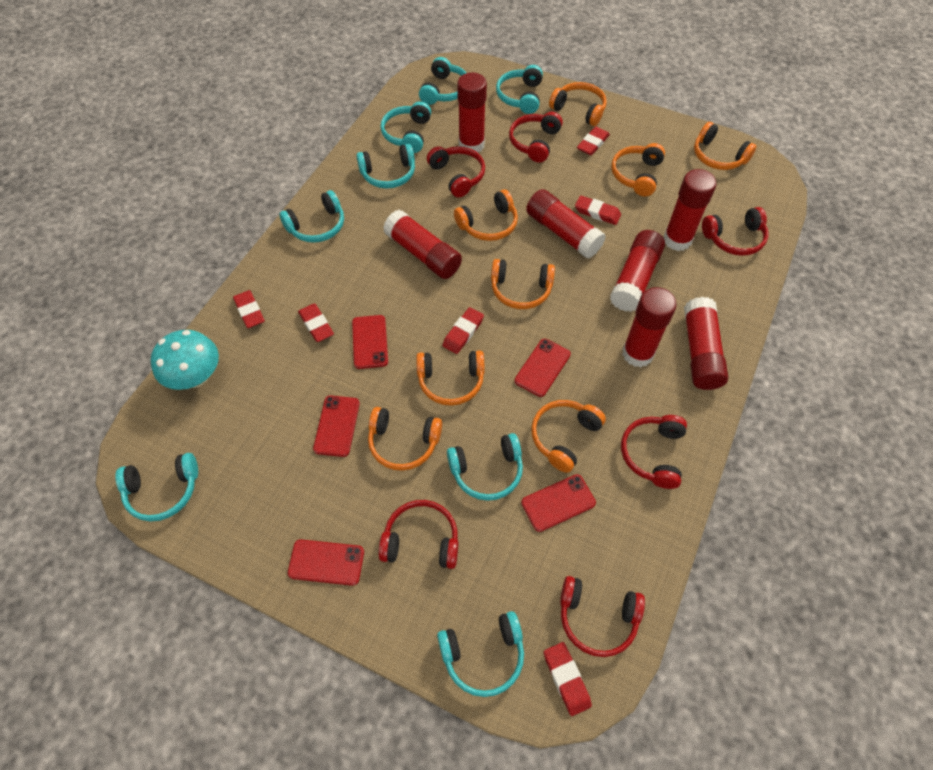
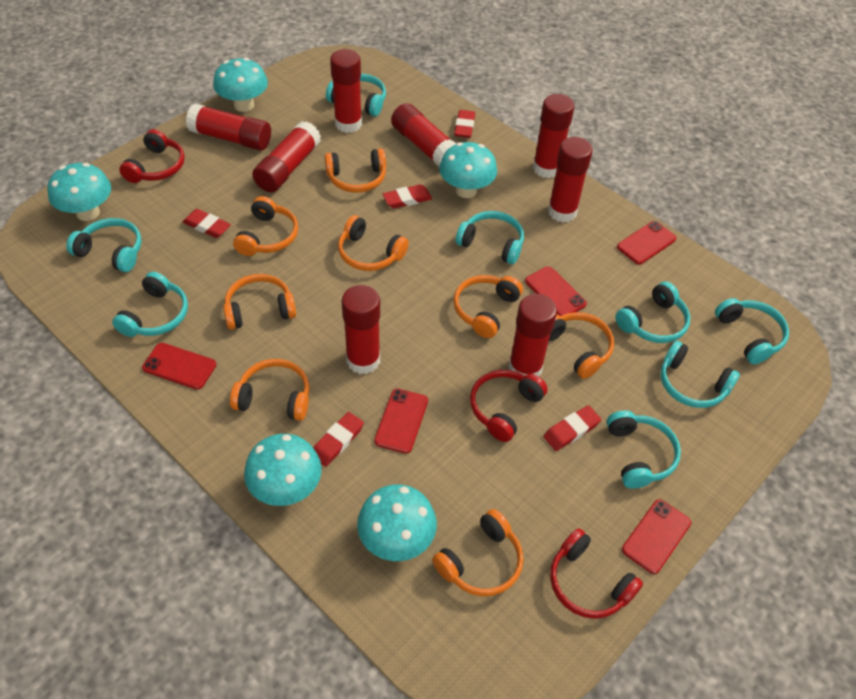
red eraser: 6 -> 5
red glue stick: 7 -> 8
red headphones: 6 -> 3
turquoise mushroom: 1 -> 5

